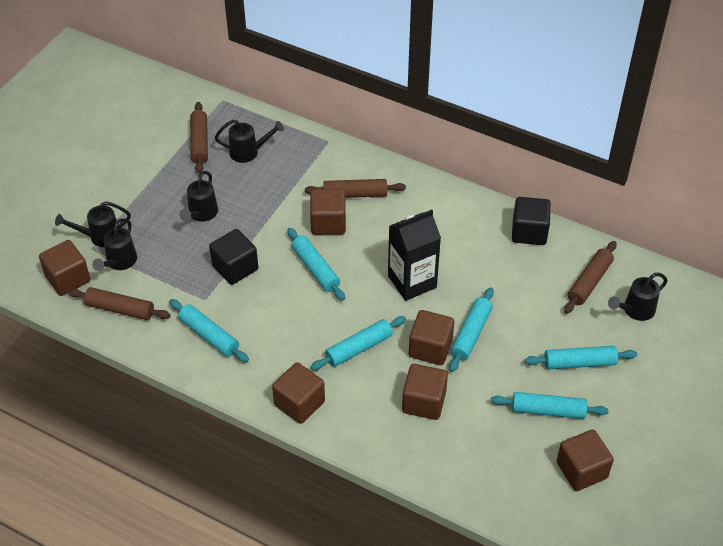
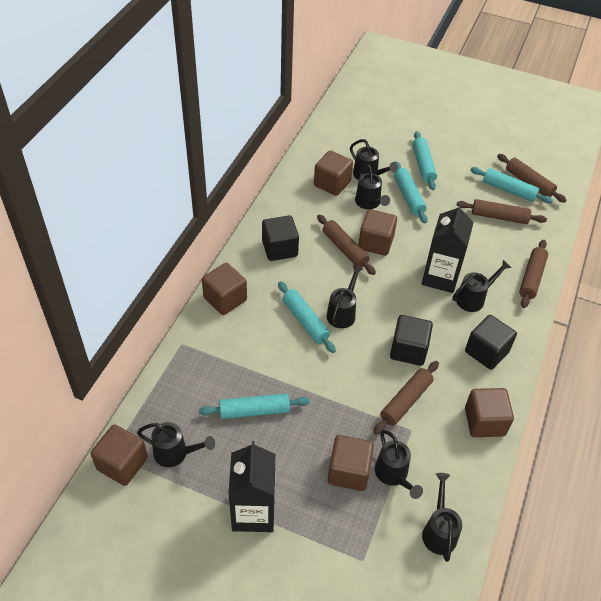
black carton: 1 -> 2
black cube: 2 -> 3
black watering can: 5 -> 7
brown rolling pin: 4 -> 5
turquoise rolling pin: 6 -> 5

